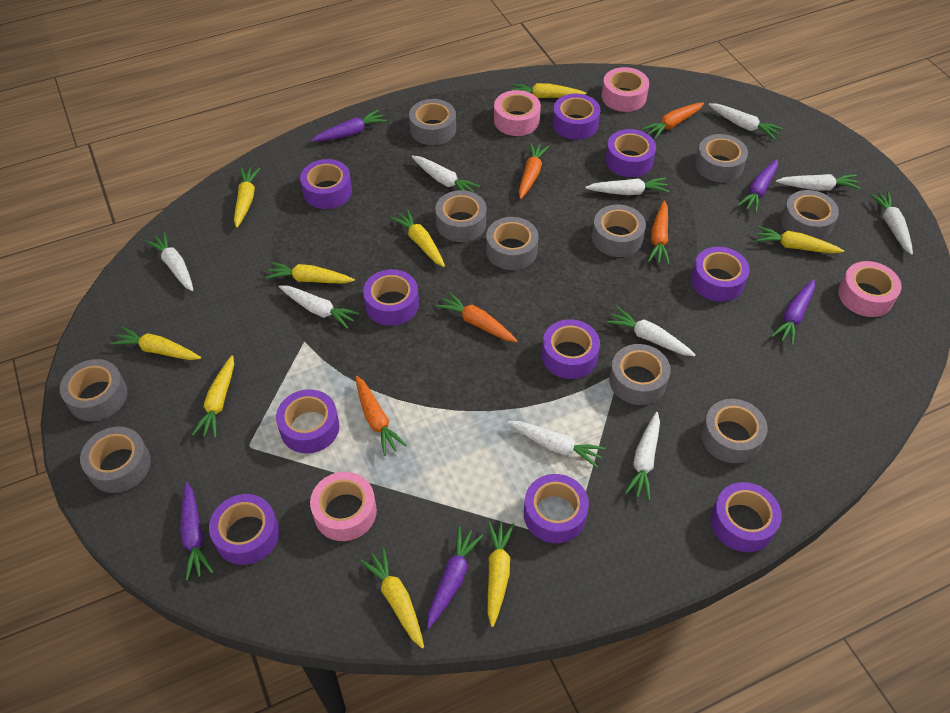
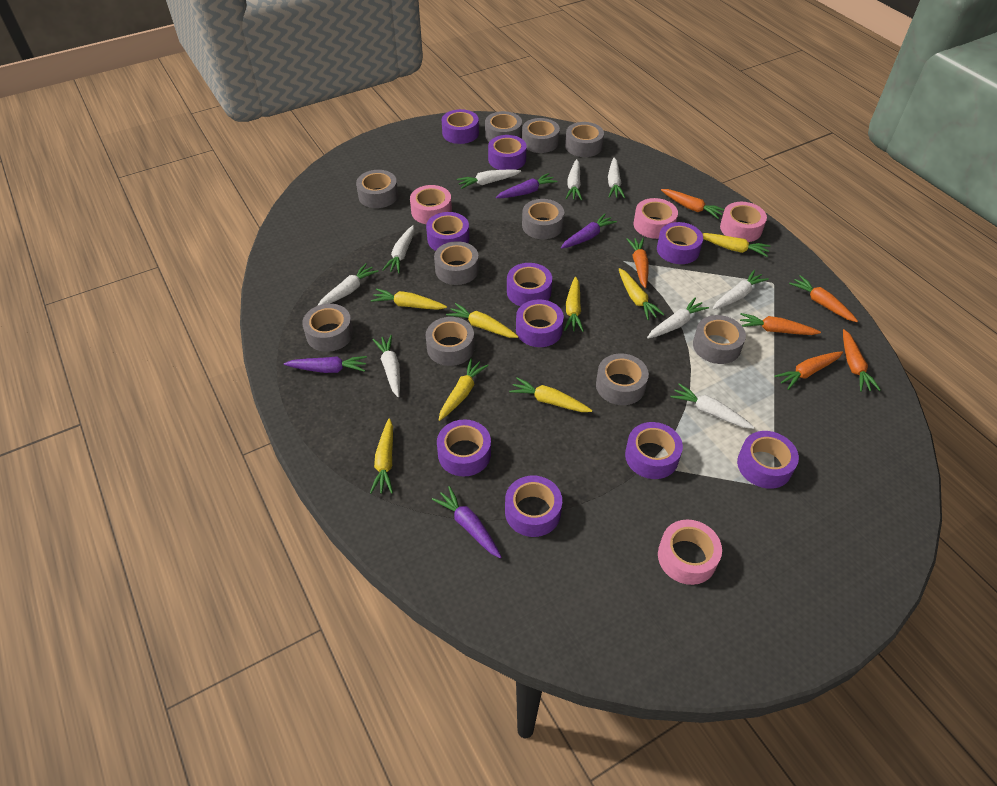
orange carrot: 5 -> 6
purple carrot: 5 -> 4
white carrot: 10 -> 9
yellow carrot: 9 -> 8

